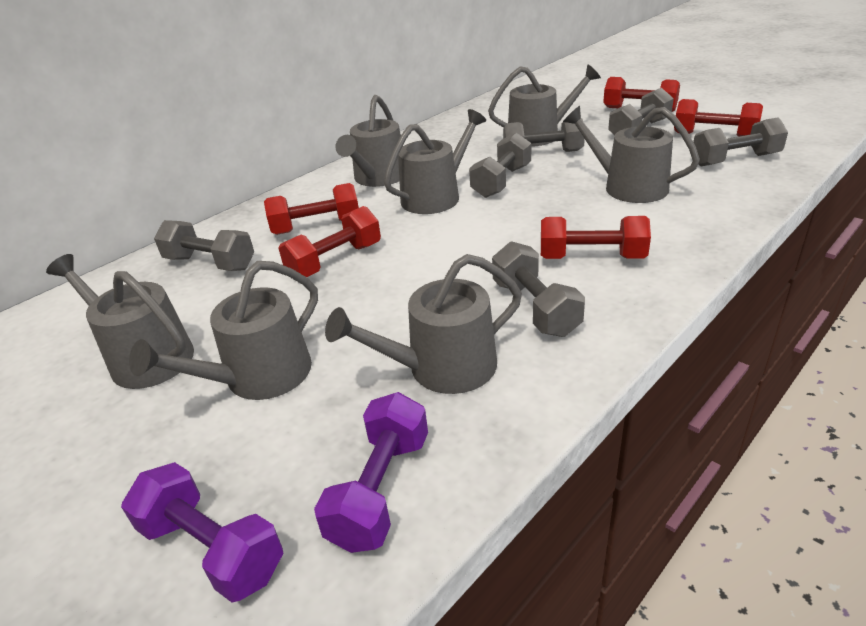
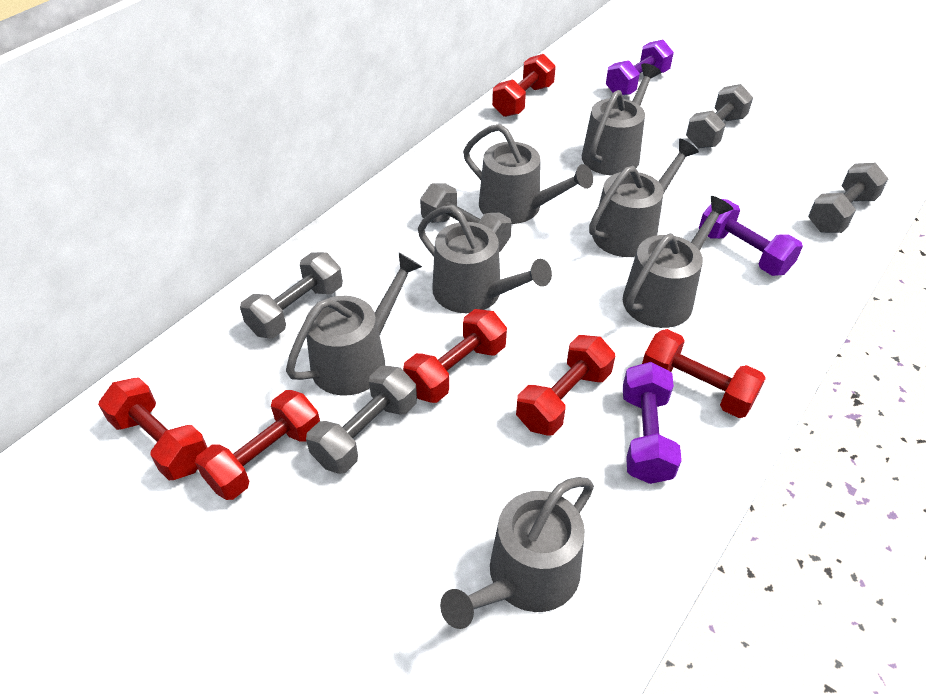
grey dumbbell: 6 -> 5
purple dumbbell: 2 -> 3
red dumbbell: 5 -> 6

